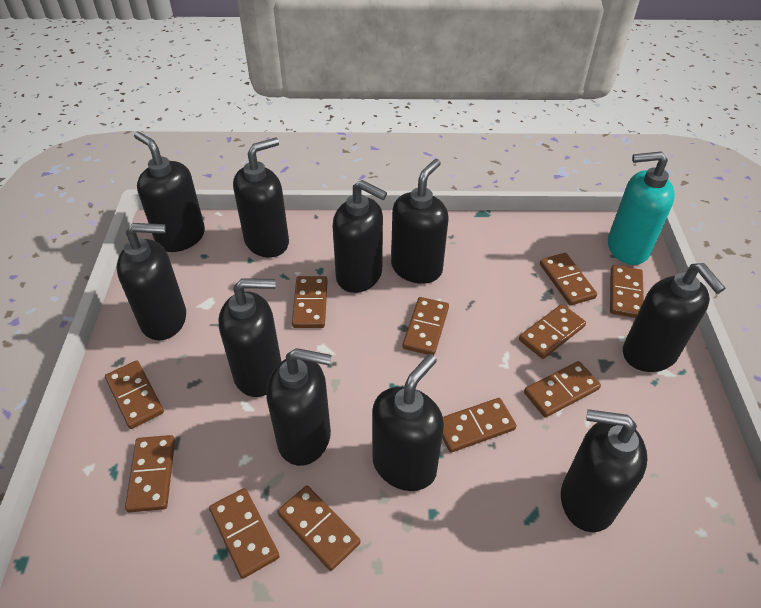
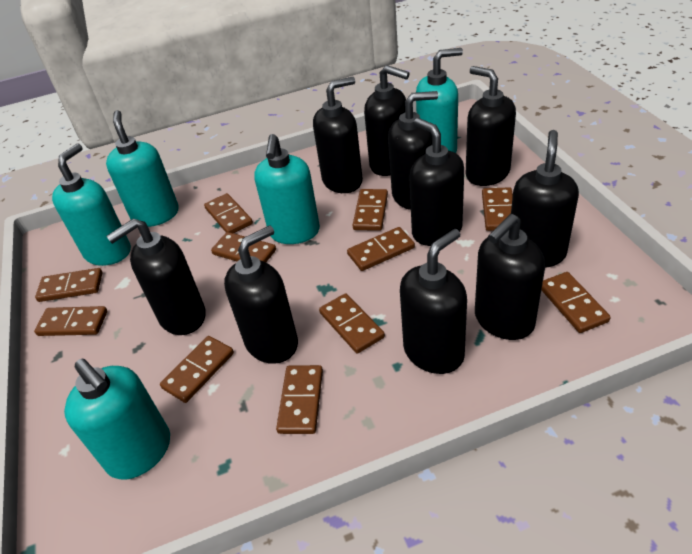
turquoise soap dispenser: 1 -> 5

